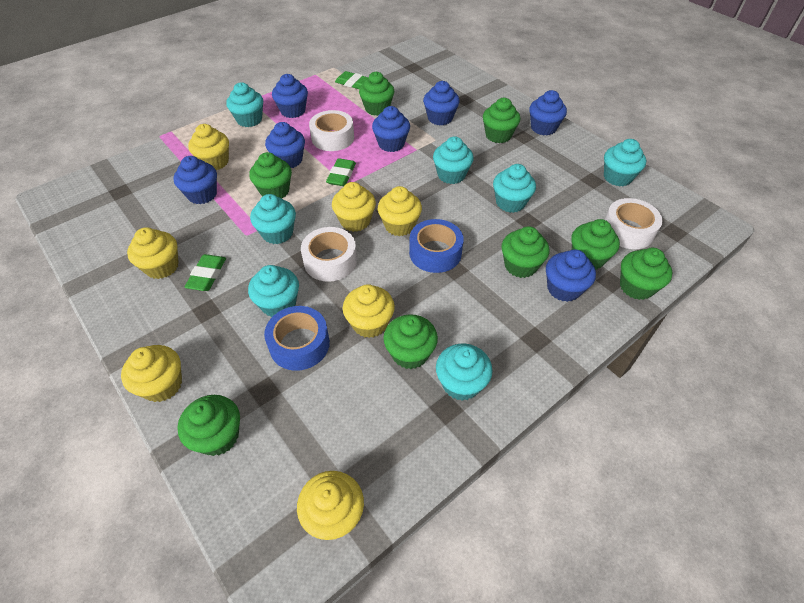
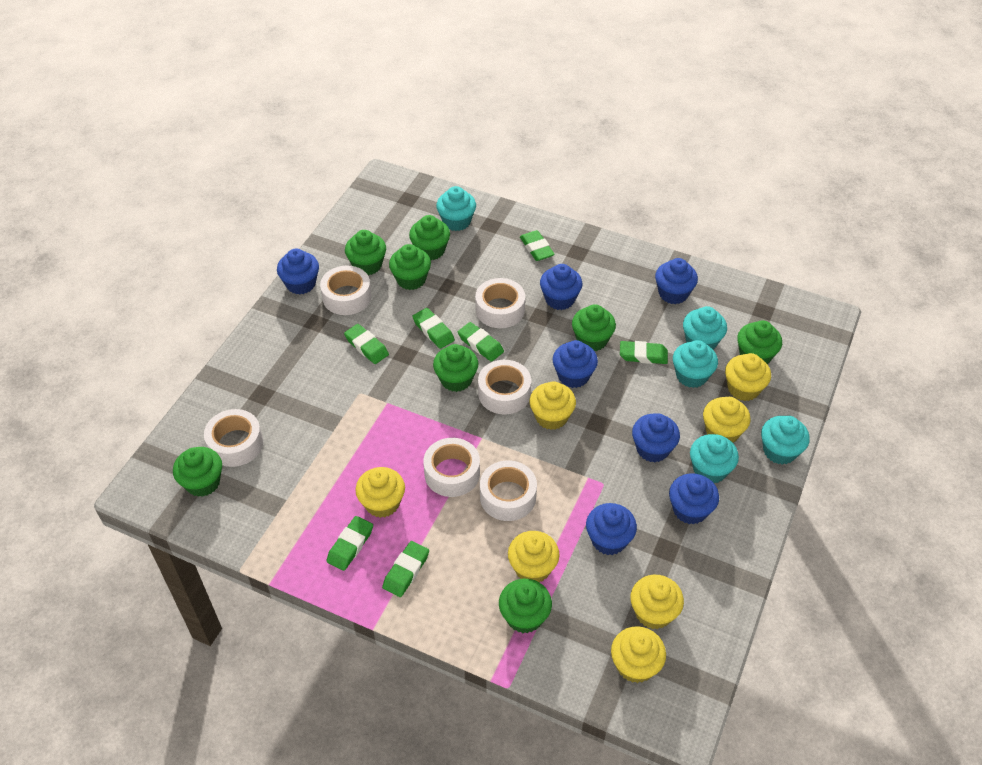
blue tape: 2 -> 0
green eraser: 3 -> 7
turquoise cupcake: 7 -> 5
white tape: 3 -> 6

